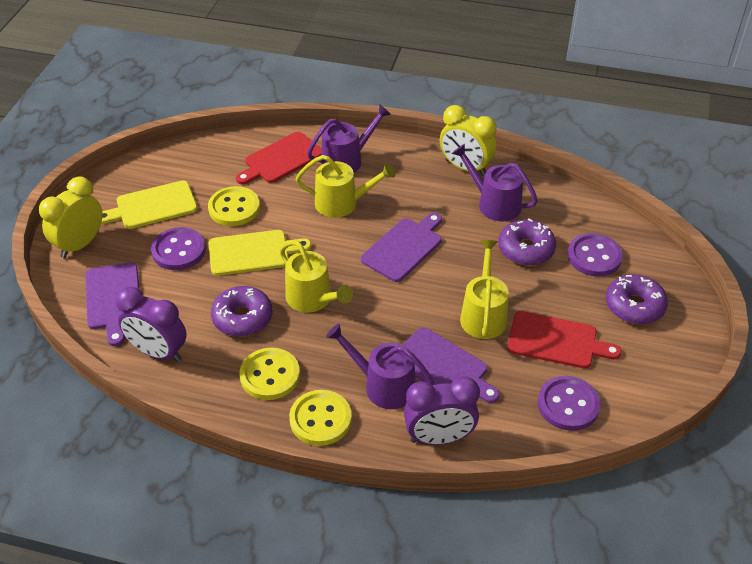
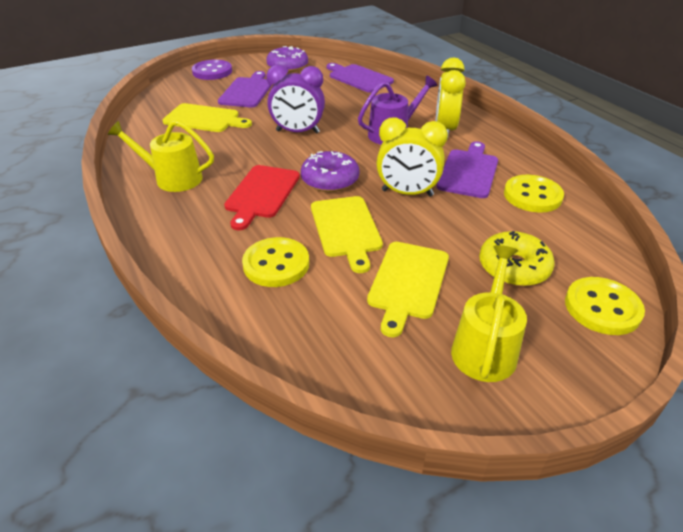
purple button: 3 -> 1
purple clock: 2 -> 1
purple donut: 3 -> 2
purple watering can: 3 -> 1
red cutting board: 2 -> 1
yellow cutting board: 2 -> 3
yellow donut: 0 -> 1
yellow watering can: 3 -> 2

